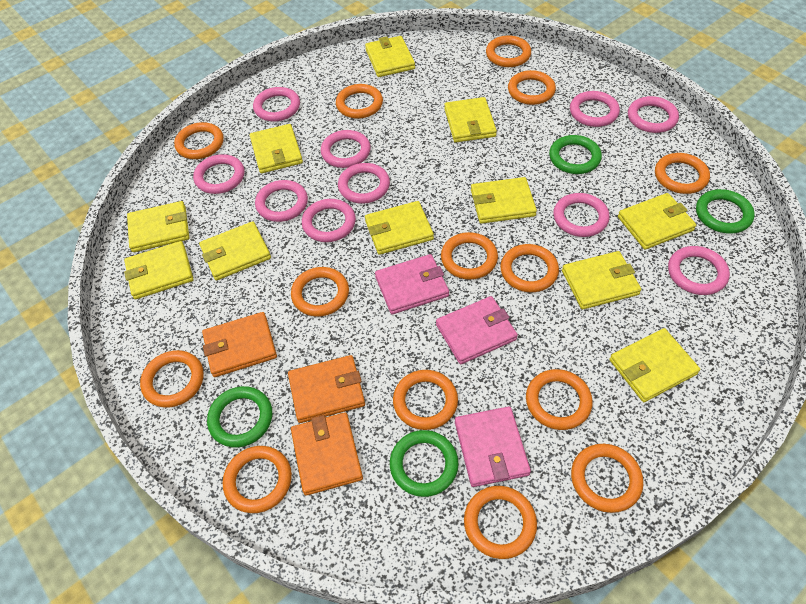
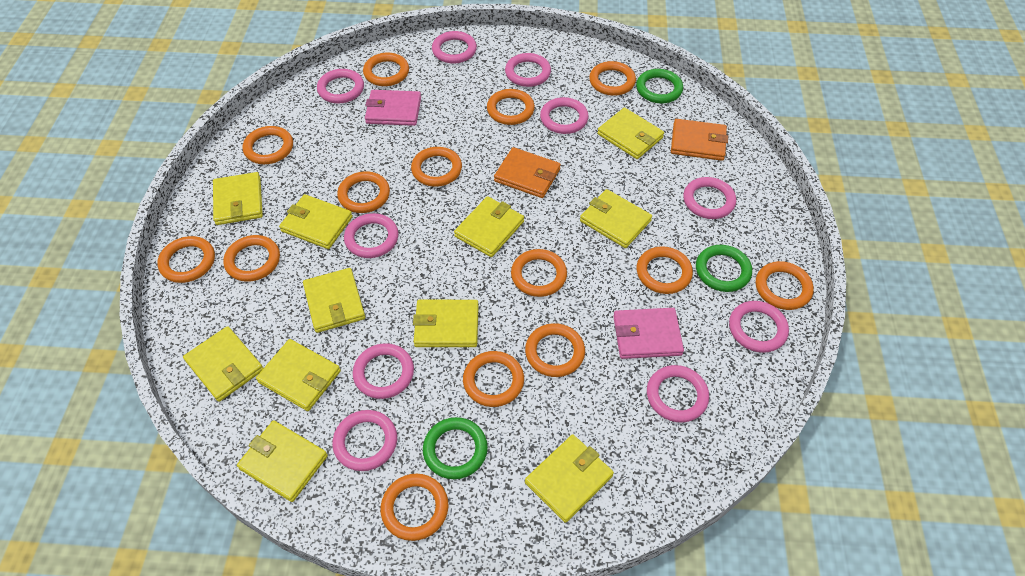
green ring: 4 -> 3
orange wallet: 3 -> 2
pink wallet: 3 -> 2

